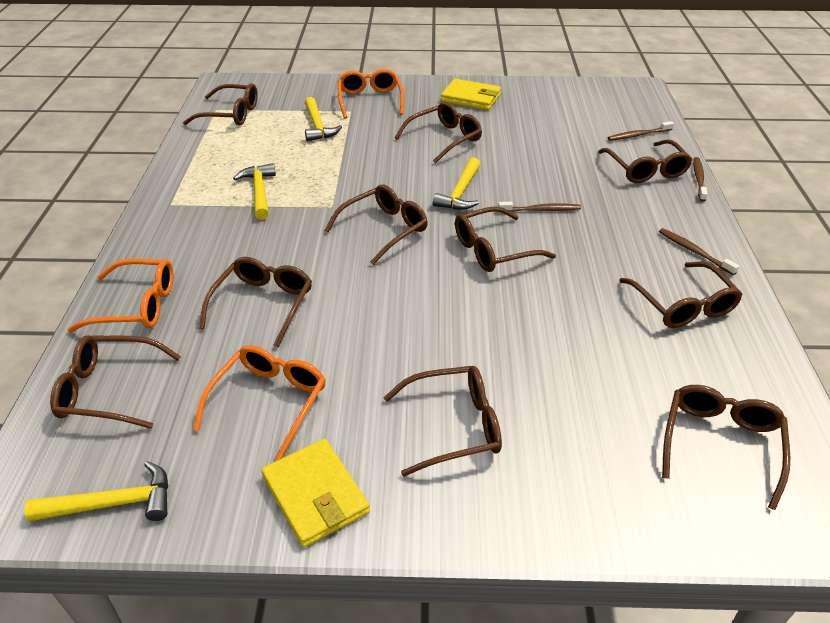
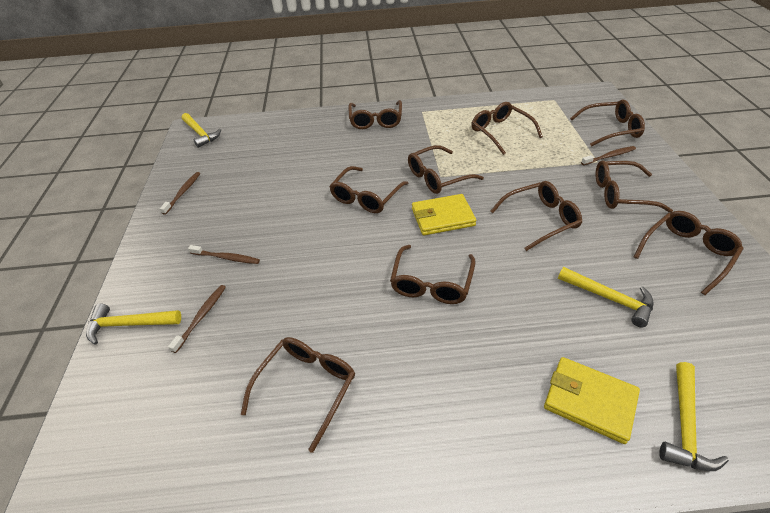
orange glasses: 3 -> 0

